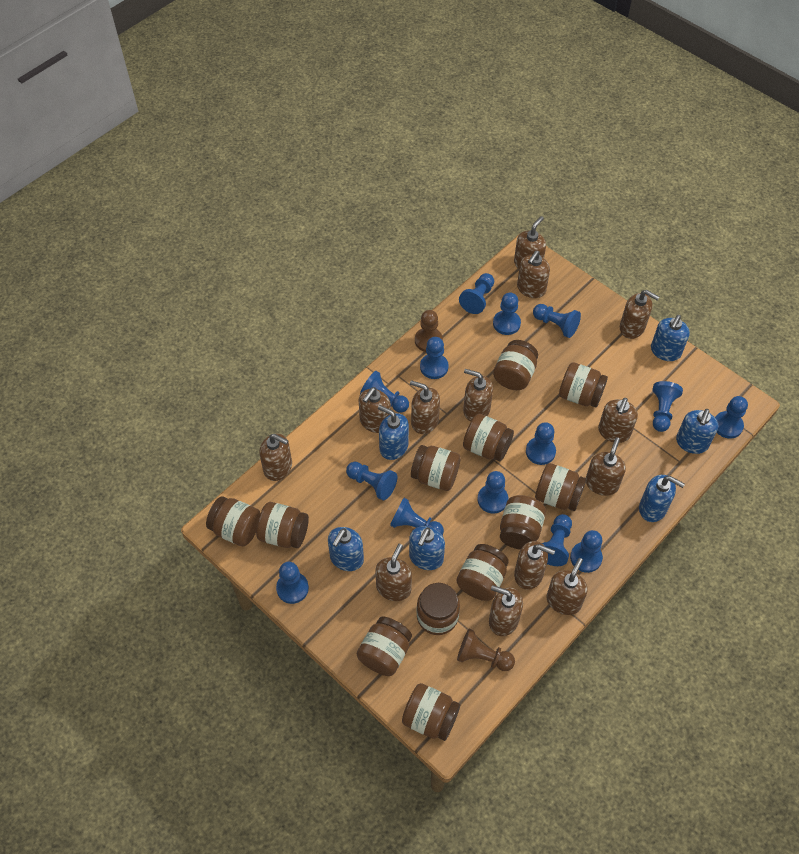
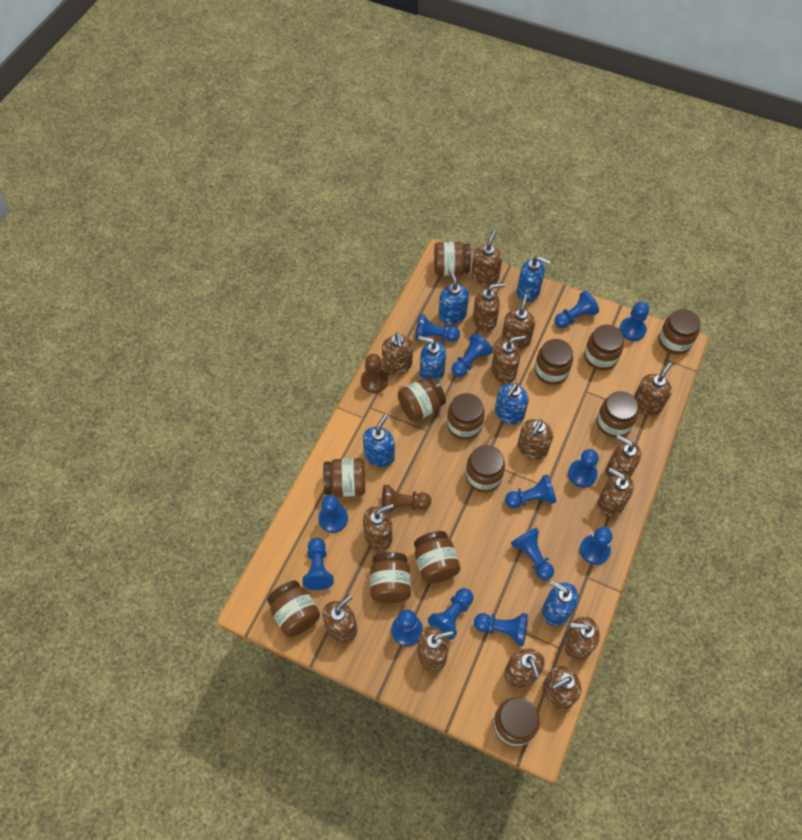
blue pawn: 14 -> 13
brown jar: 12 -> 13
brown soap dispenser: 13 -> 15

